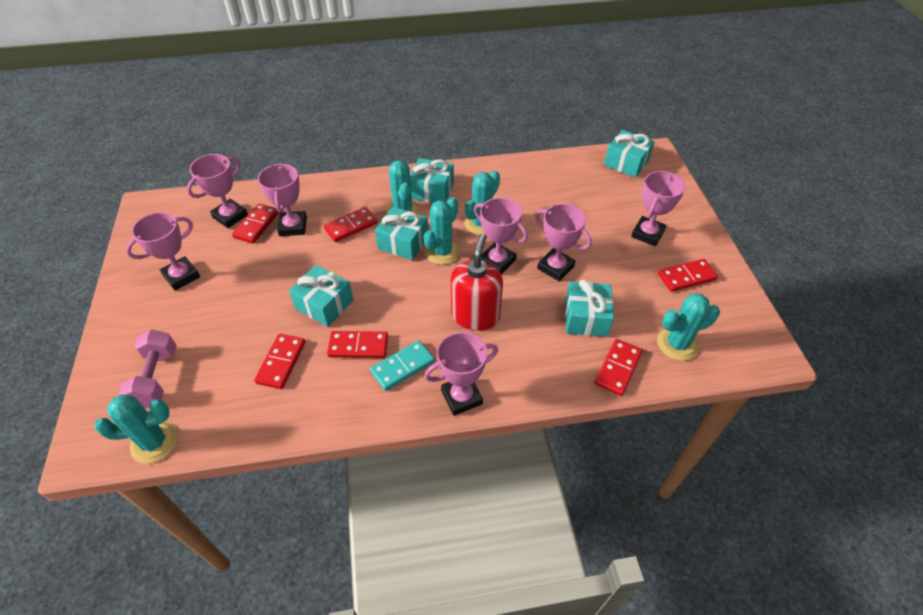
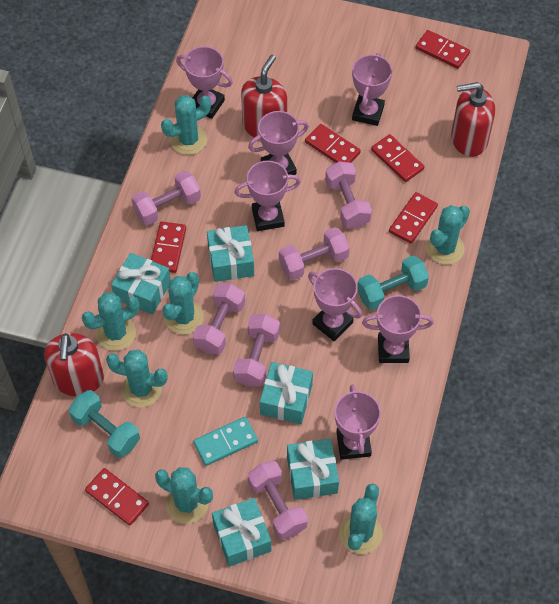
pink dumbbell: 1 -> 6
red soap dispenser: 1 -> 3
turquoise cactus: 5 -> 7
turquoise dumbbell: 0 -> 2

